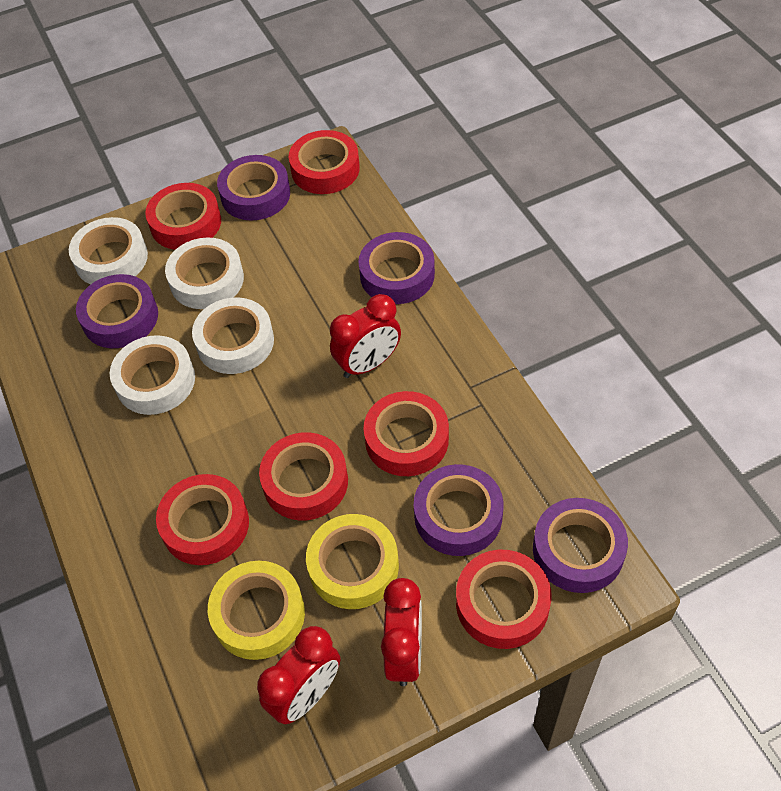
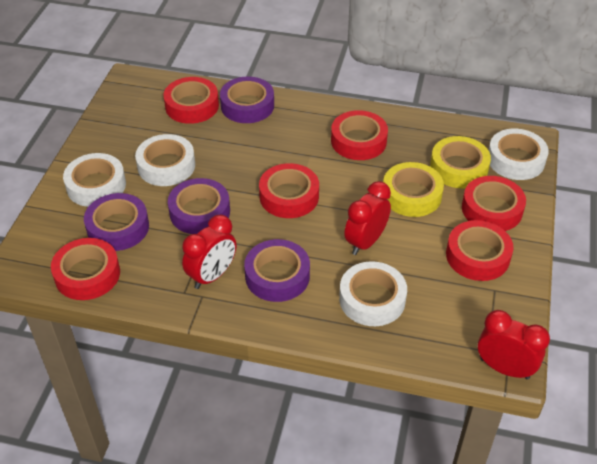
purple tape: 5 -> 4

